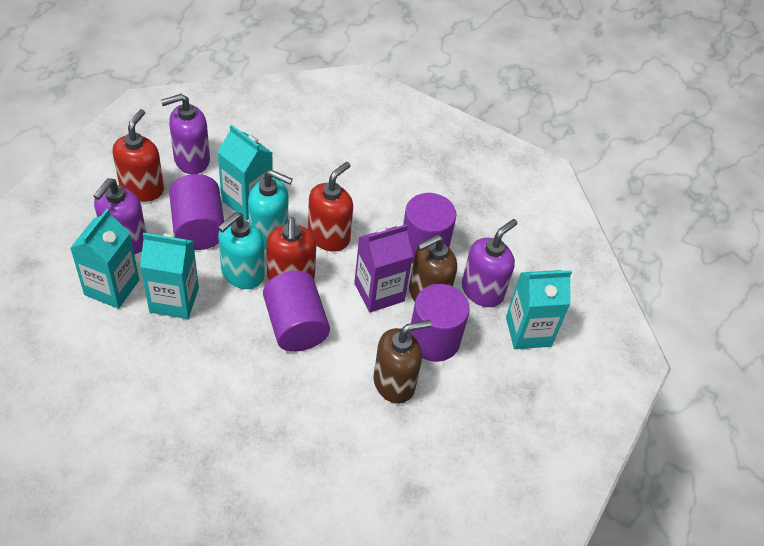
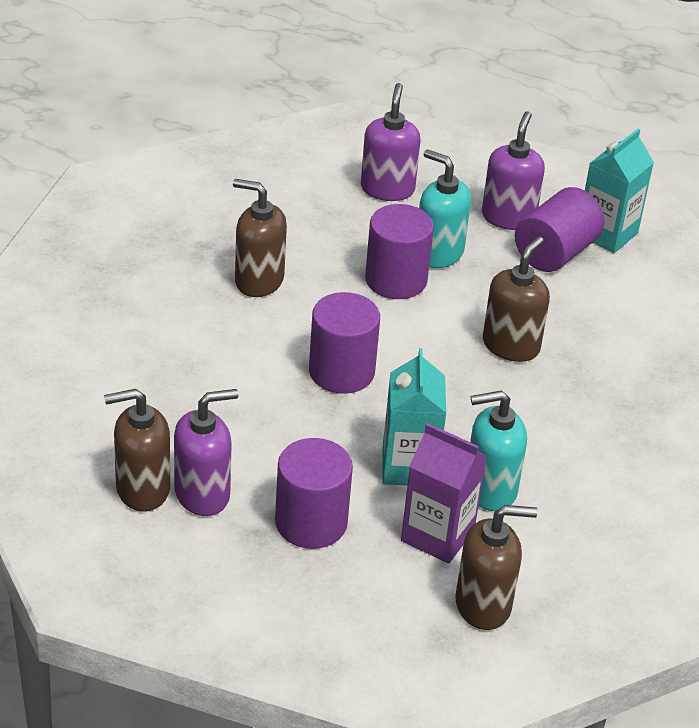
brown soap dispenser: 2 -> 4
red soap dispenser: 3 -> 0
turquoise carton: 4 -> 2

